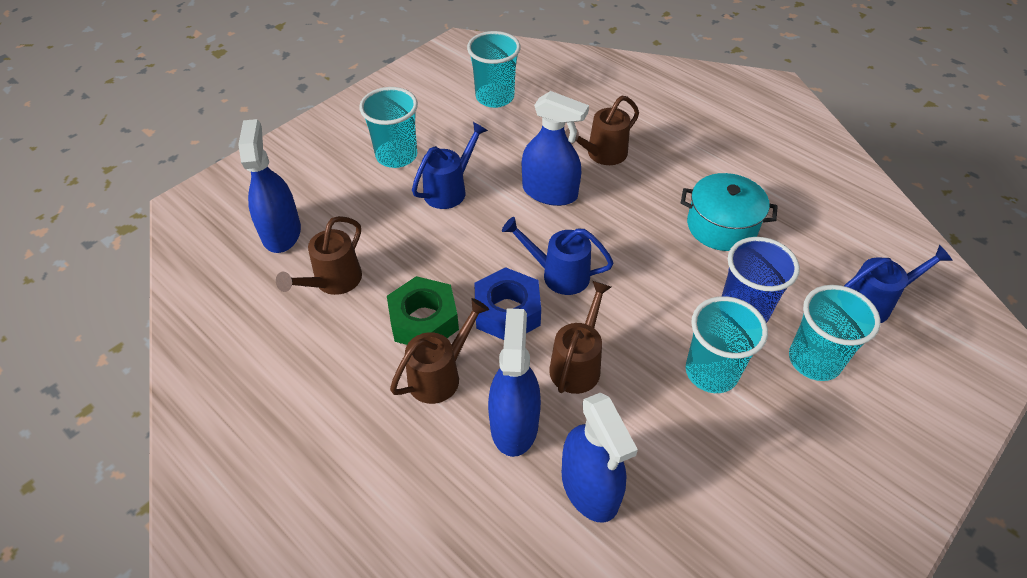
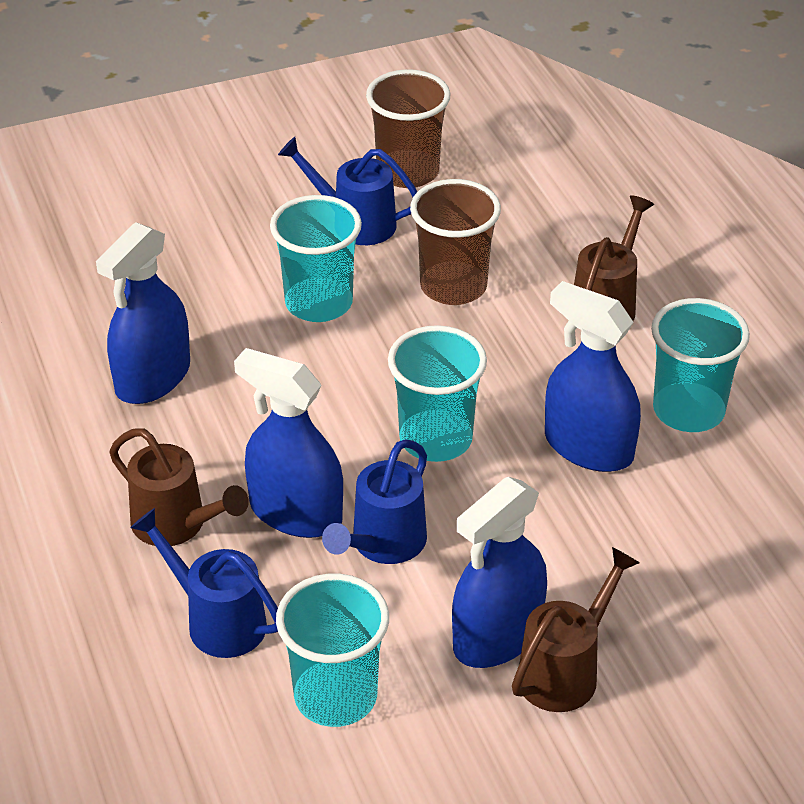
blue cup: 1 -> 0
blue nut: 1 -> 0
brown cup: 0 -> 2
brown watering can: 4 -> 3
green nut: 1 -> 0
turquoise pot: 1 -> 0

